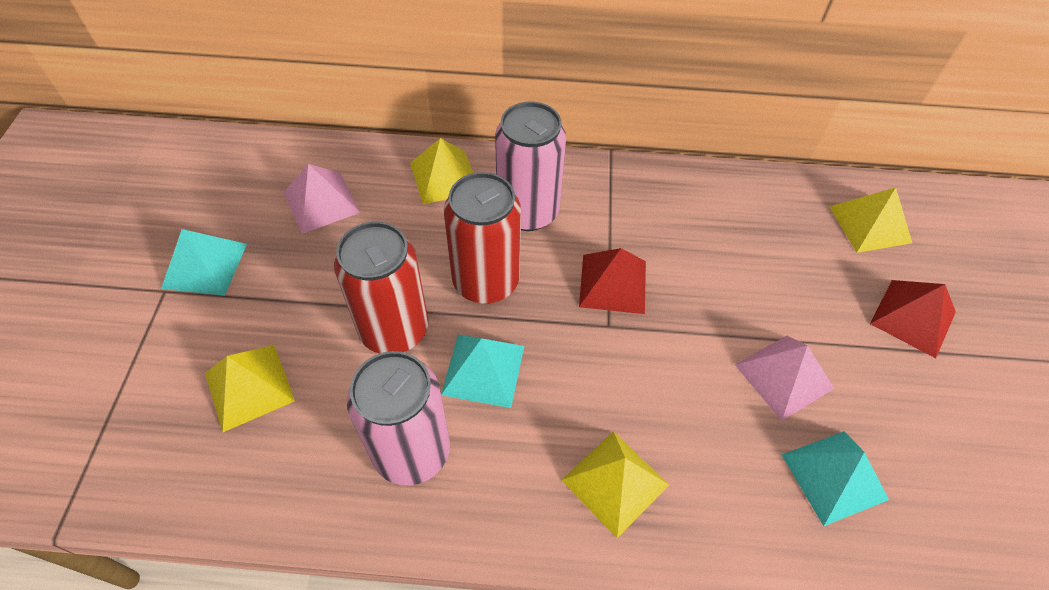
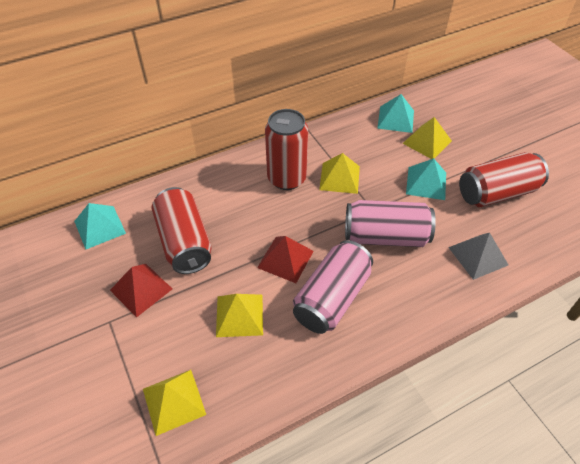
grey pyramid: 0 -> 1
pink pyramid: 2 -> 0
red can: 2 -> 3

